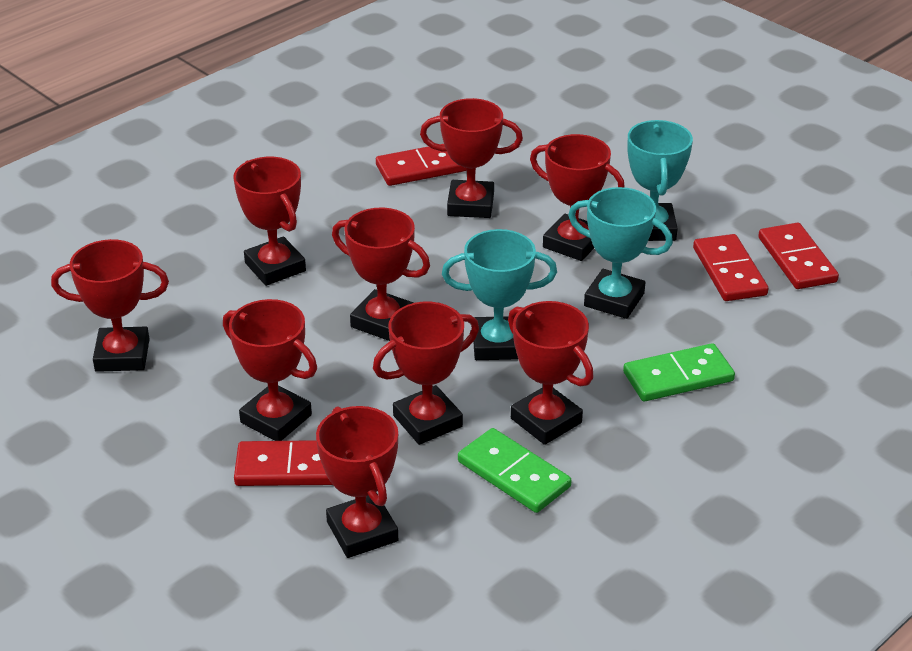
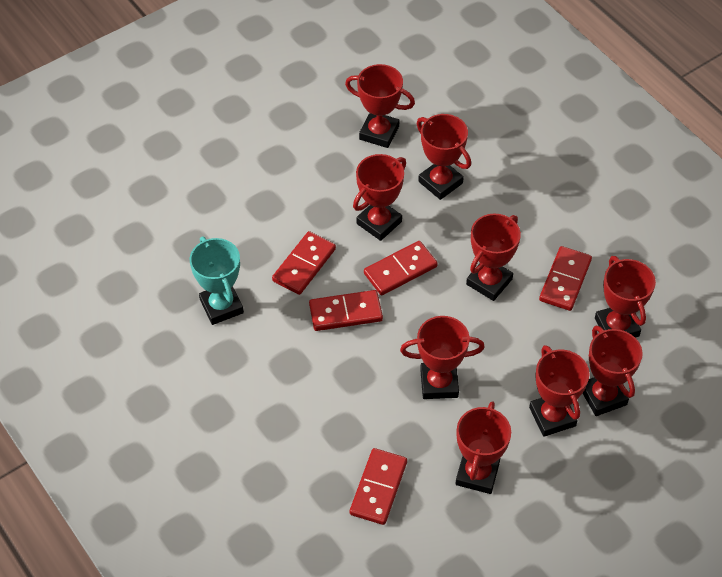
green domino: 2 -> 0
red domino: 4 -> 5
turquoise trophy: 3 -> 1

